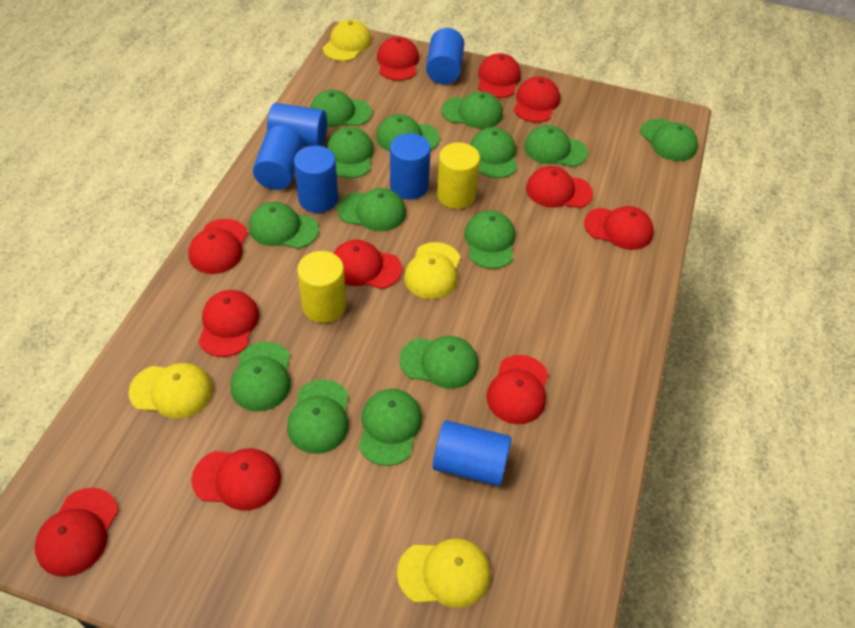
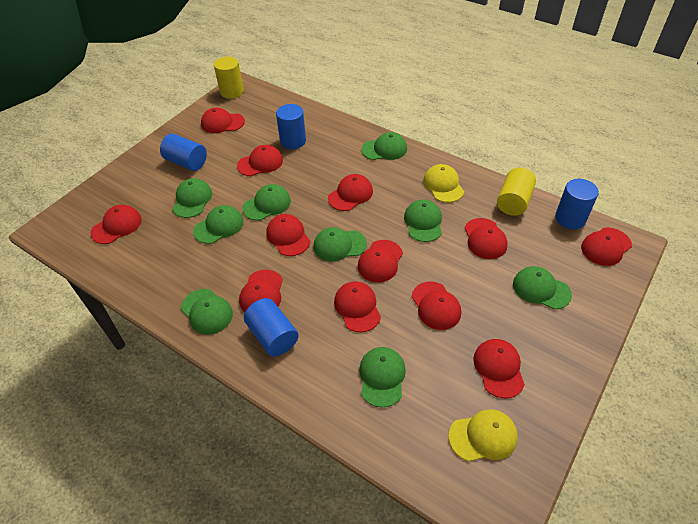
blue cylinder: 6 -> 4
green cap: 14 -> 9
red cap: 11 -> 12
yellow cap: 4 -> 2

